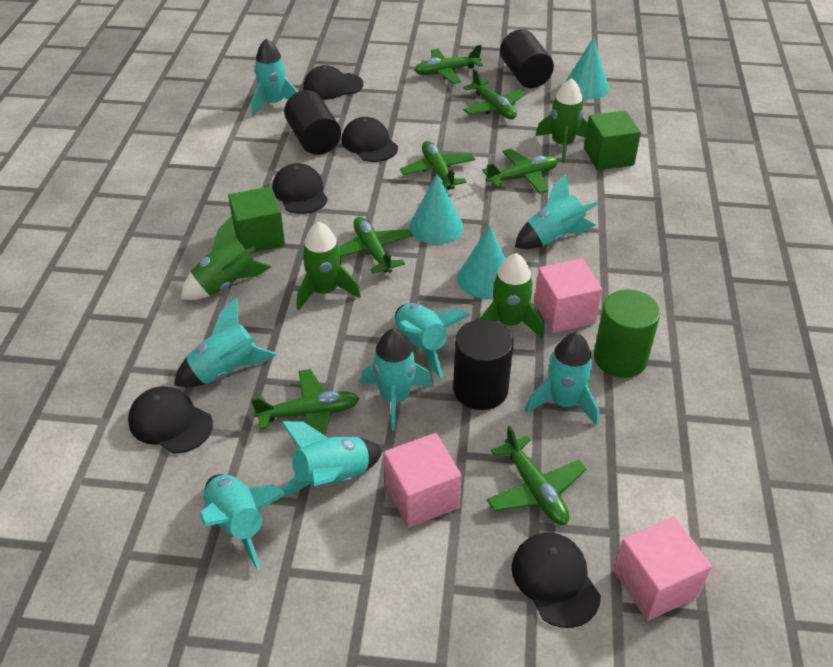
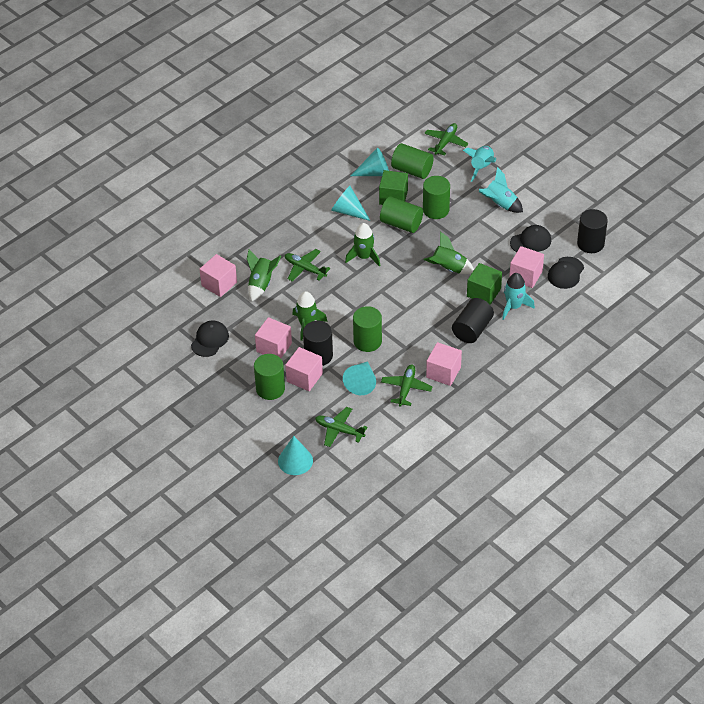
black cap: 5 -> 3
green cylinder: 1 -> 5
green plane: 7 -> 4
pink cube: 3 -> 5
turquoise cone: 3 -> 4
turquoise rocket: 8 -> 3

